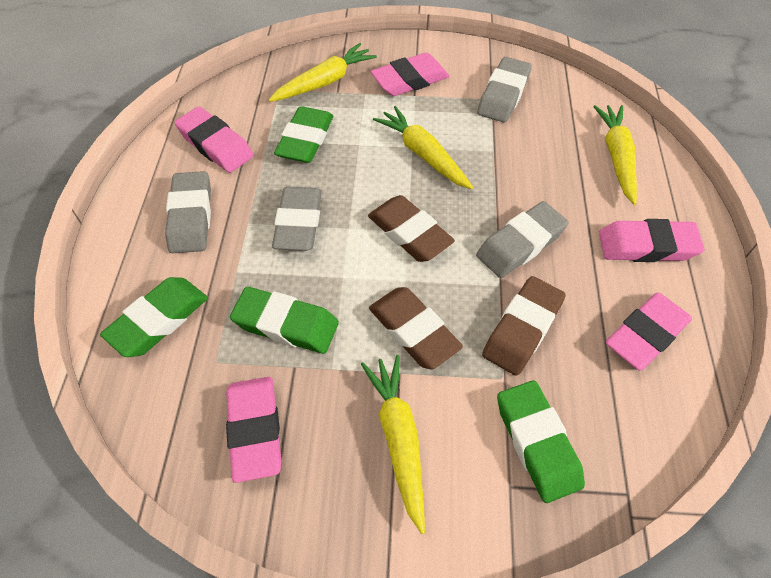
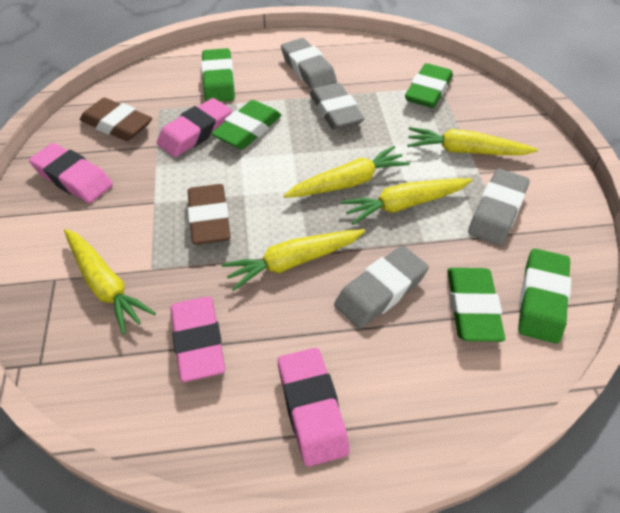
brown eraser: 3 -> 2
green eraser: 4 -> 5
pink eraser: 5 -> 4
yellow carrot: 4 -> 5

